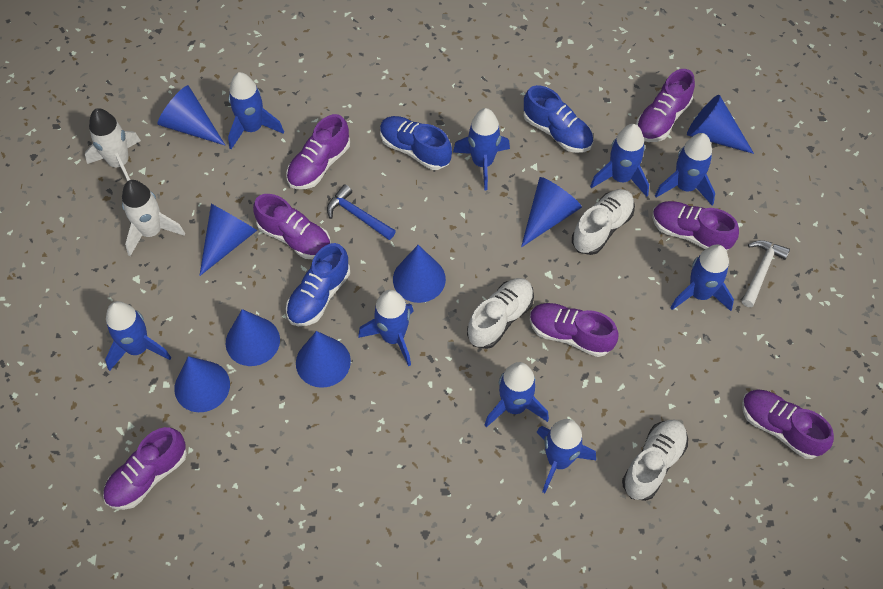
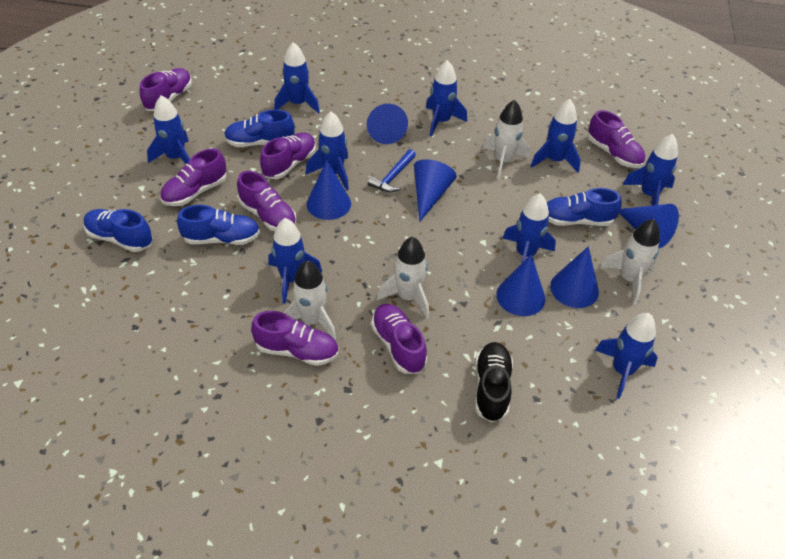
black shoe: 0 -> 1
blue cone: 8 -> 6
blue shoe: 3 -> 4
white hammer: 1 -> 0
white rocket: 2 -> 4
white shoe: 3 -> 0

